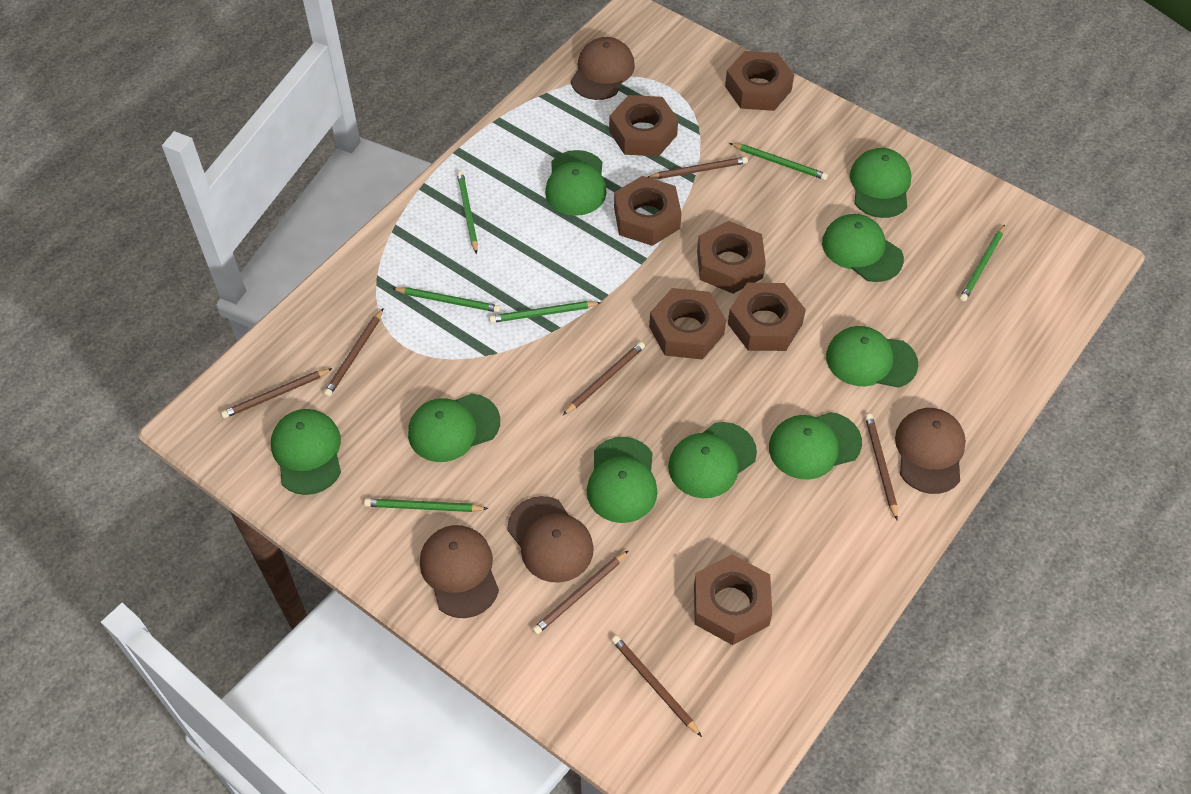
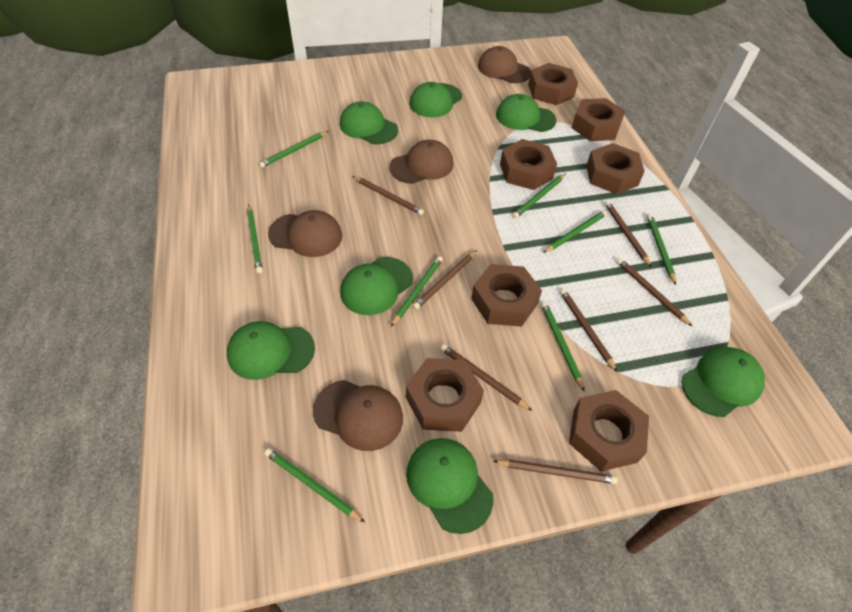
green cap: 9 -> 7
green pencil: 6 -> 8

